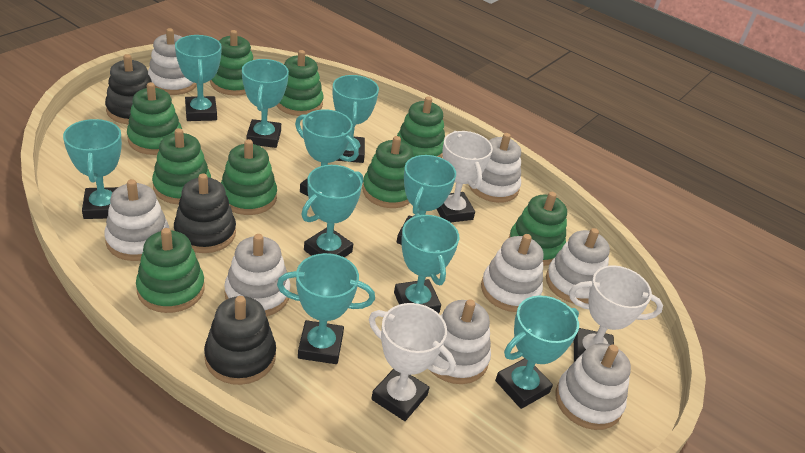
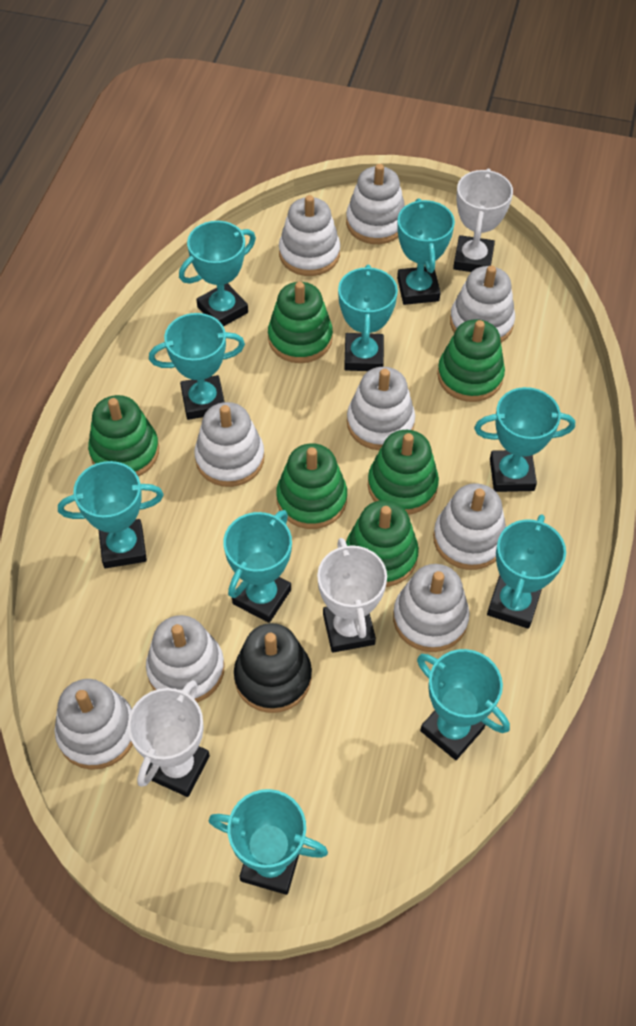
black stacking toy: 3 -> 1
green stacking toy: 9 -> 6
white stacking toy: 8 -> 9

